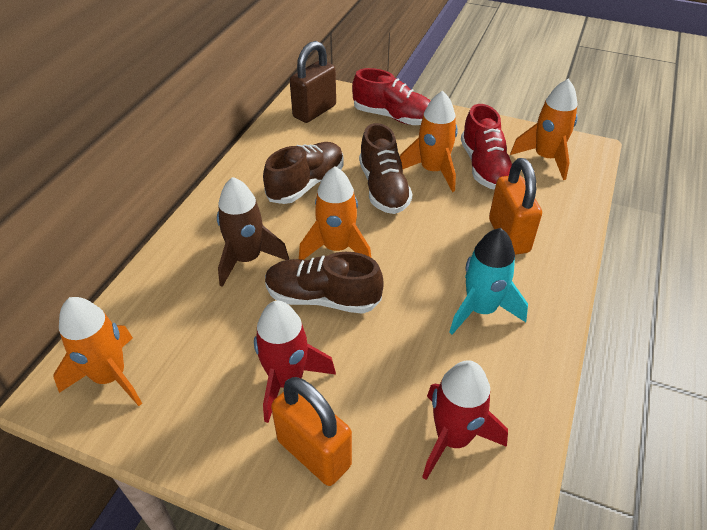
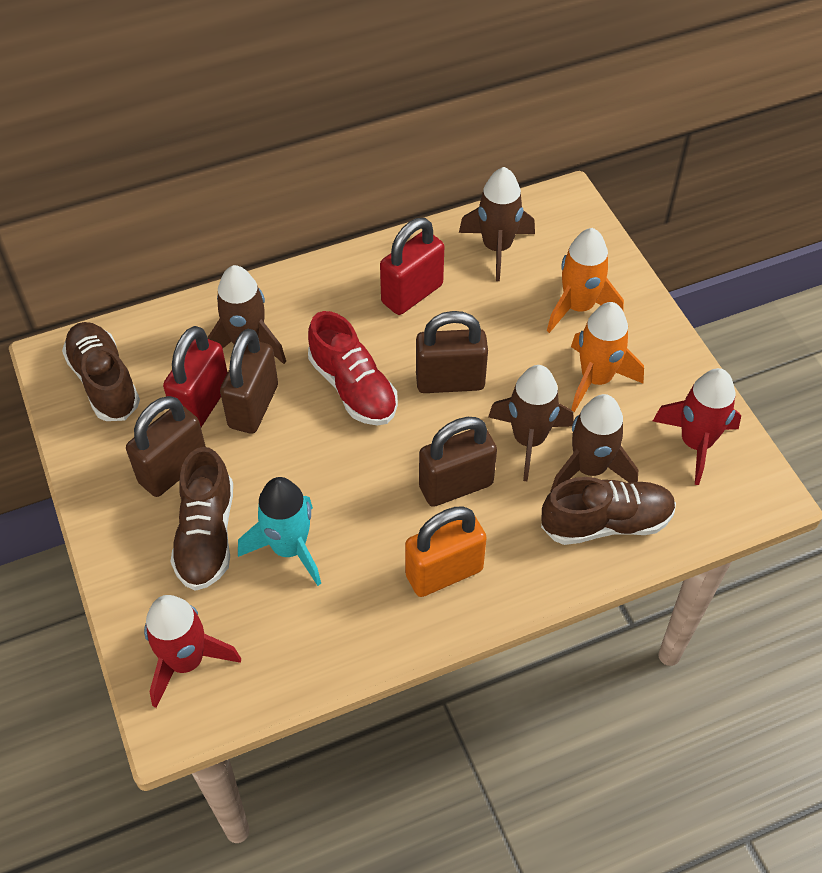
brown padlock: 1 -> 4
brown rocket: 1 -> 4
orange padlock: 2 -> 1
orange rocket: 4 -> 2
red padlock: 0 -> 2
red shoe: 2 -> 1

